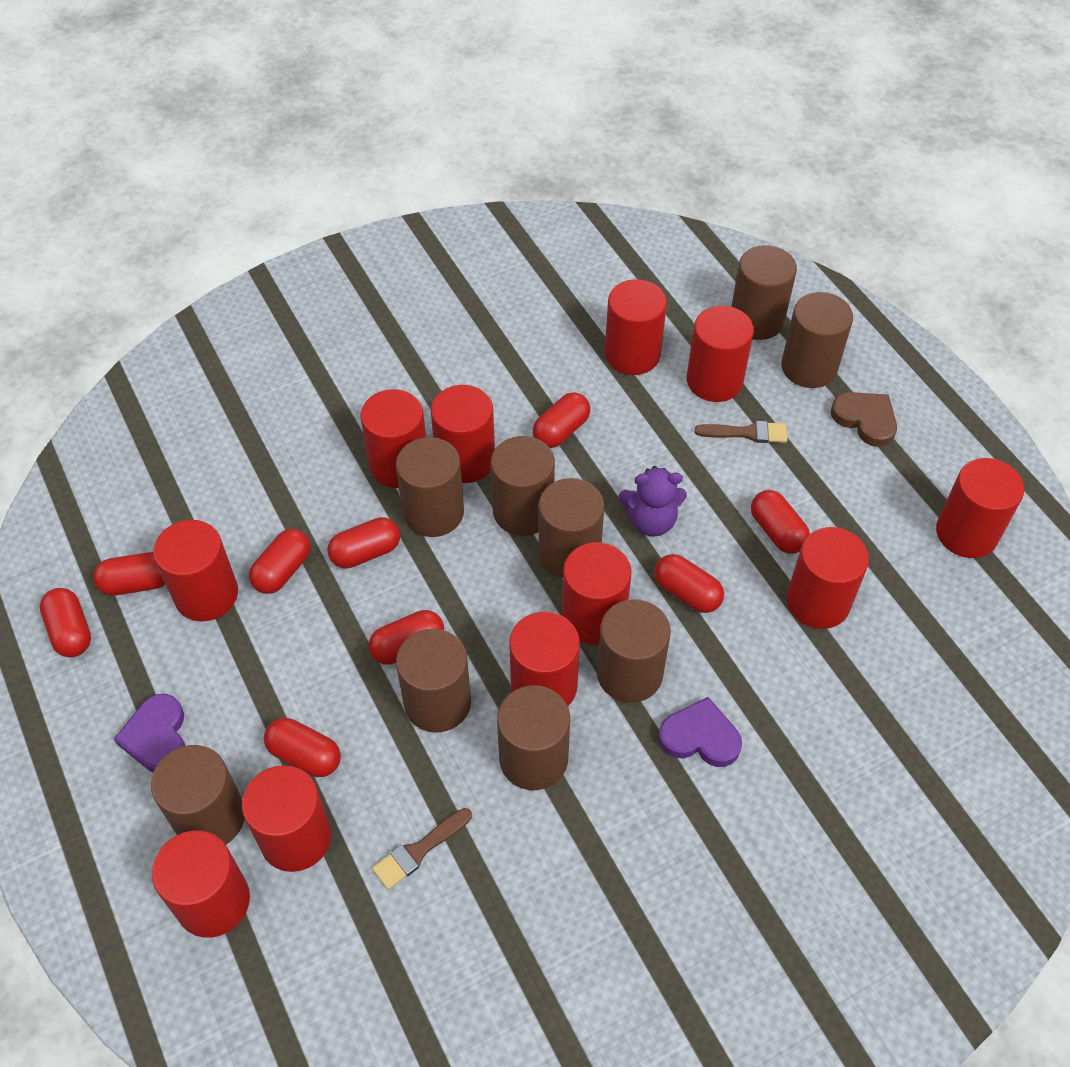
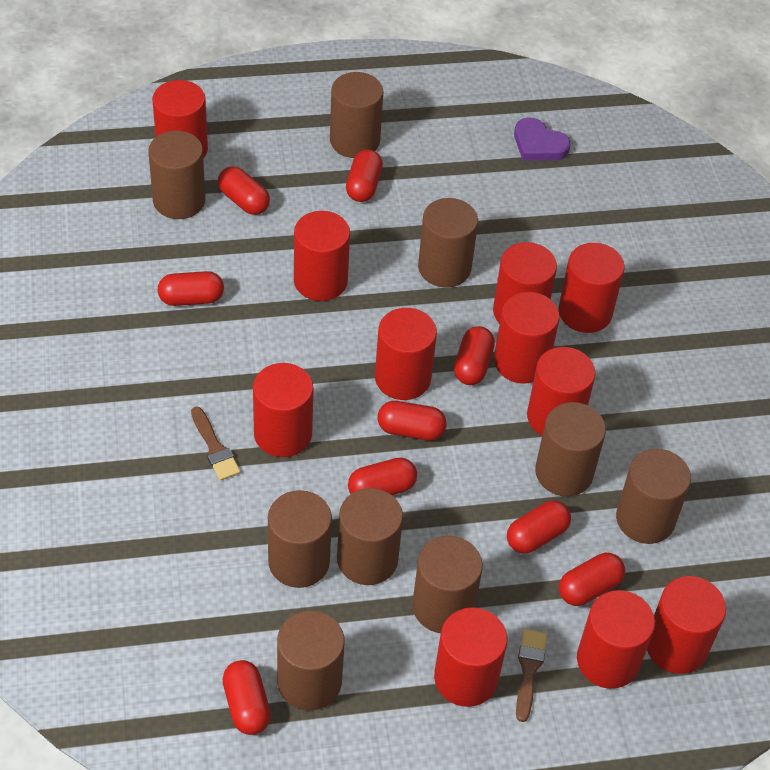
brown heart: 1 -> 0
purple heart: 2 -> 1
purple teddy bear: 1 -> 0

